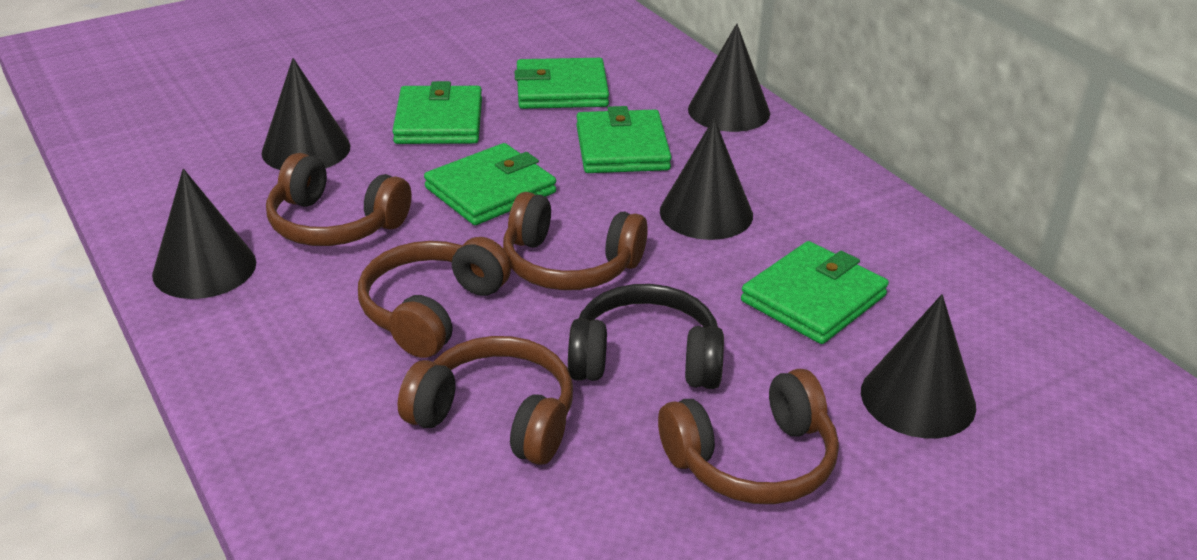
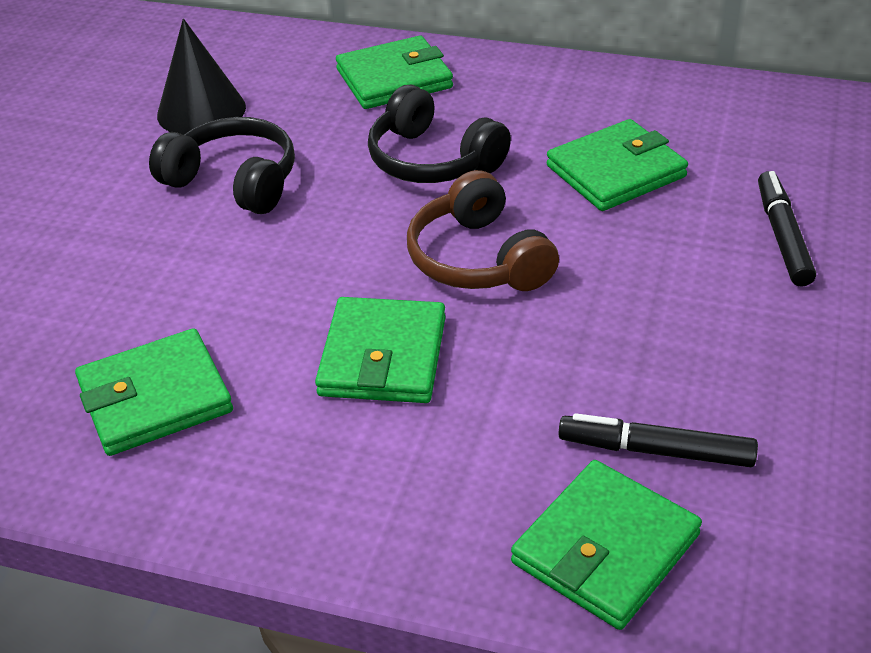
black cone: 5 -> 1
black headphones: 1 -> 2
black marker: 0 -> 2
brown headphones: 5 -> 1

